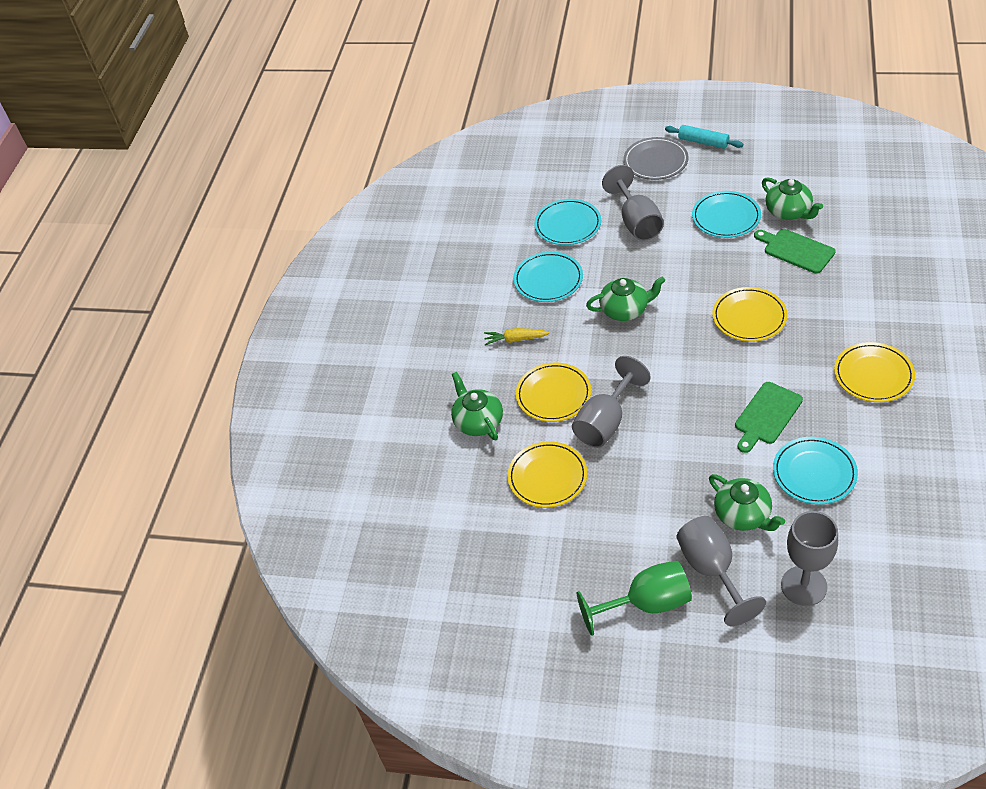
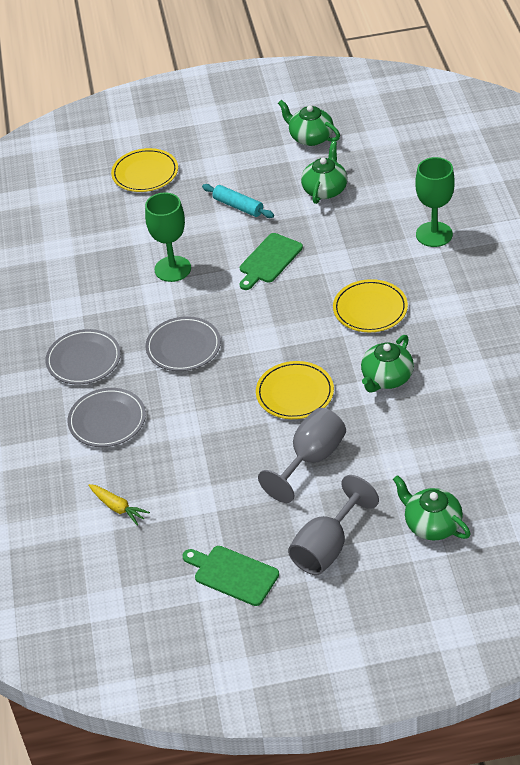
green goblet: 1 -> 2
grey goblet: 4 -> 2
grey plate: 1 -> 3
turquoise plate: 4 -> 0
yellow plate: 4 -> 3

